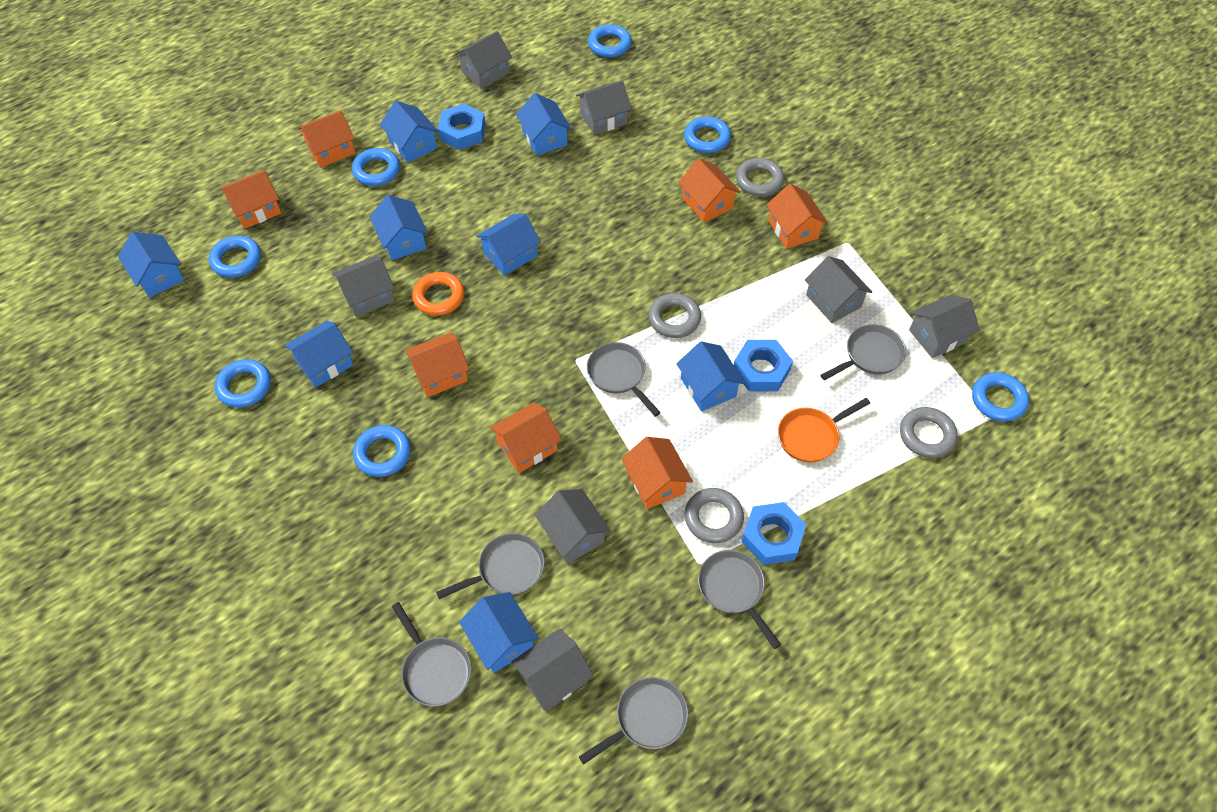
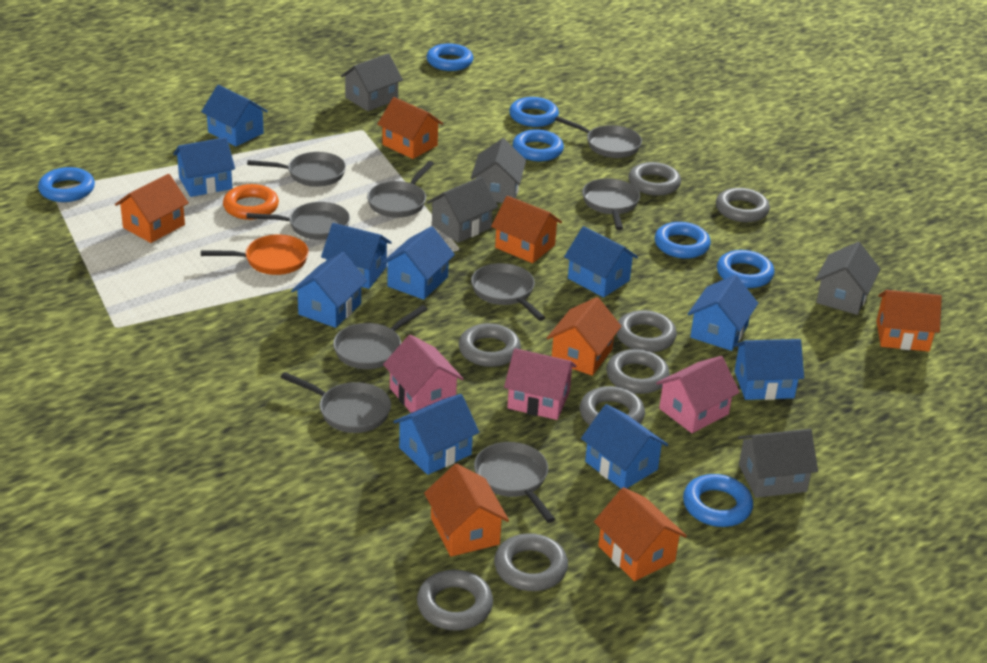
blue house: 8 -> 10
blue nut: 3 -> 0
grey house: 7 -> 5
grey pan: 6 -> 9
grey ring: 4 -> 8
pink house: 0 -> 3

